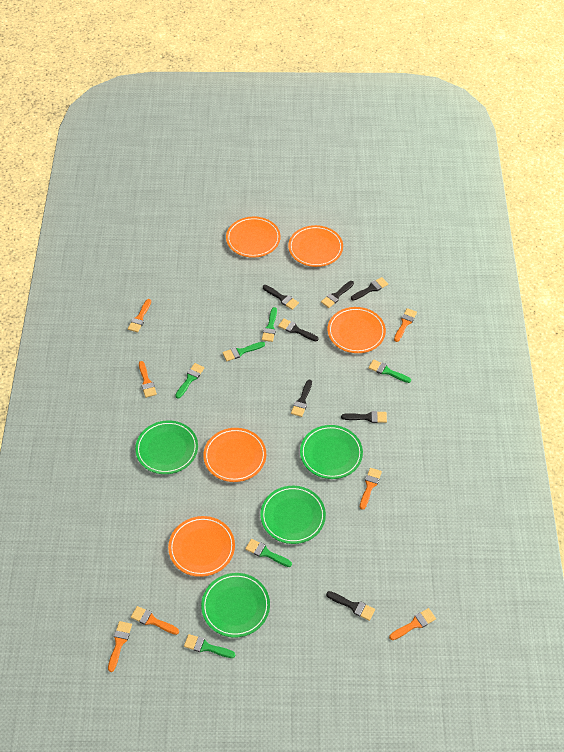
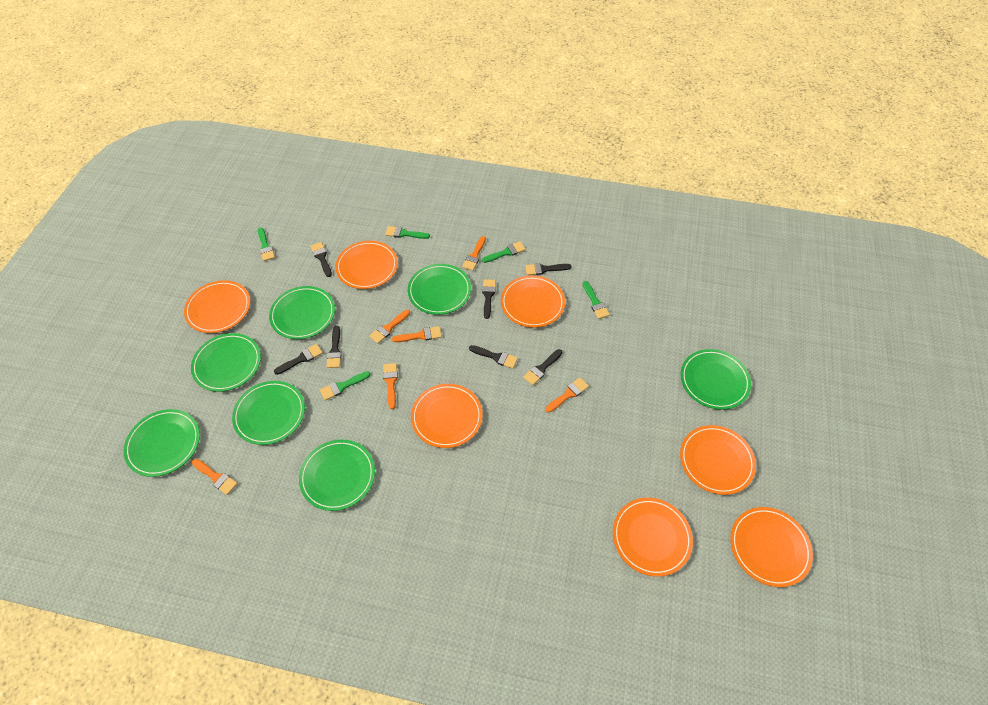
green brush: 6 -> 5
green plate: 4 -> 7
orange brush: 7 -> 6
orange plate: 5 -> 7

